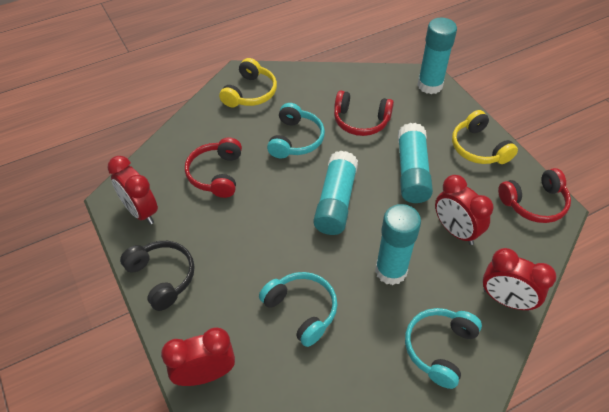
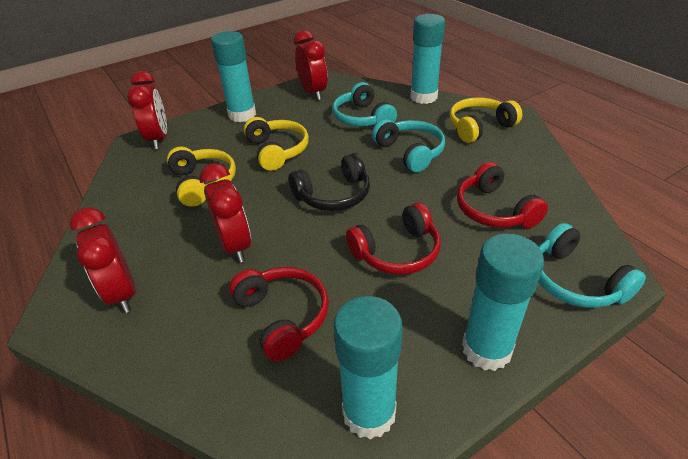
yellow headphones: 2 -> 3

